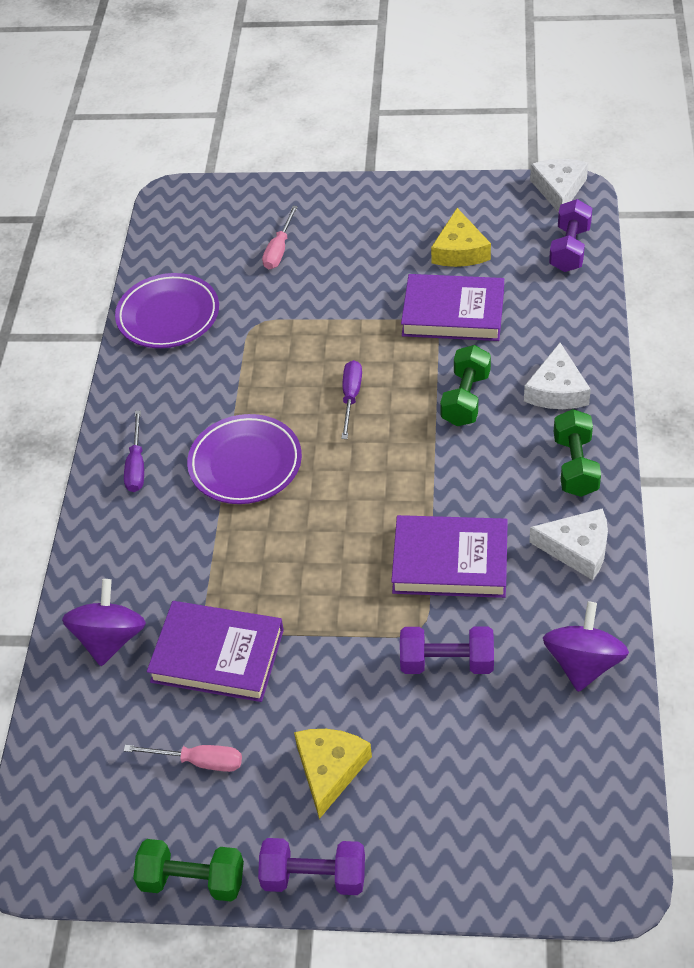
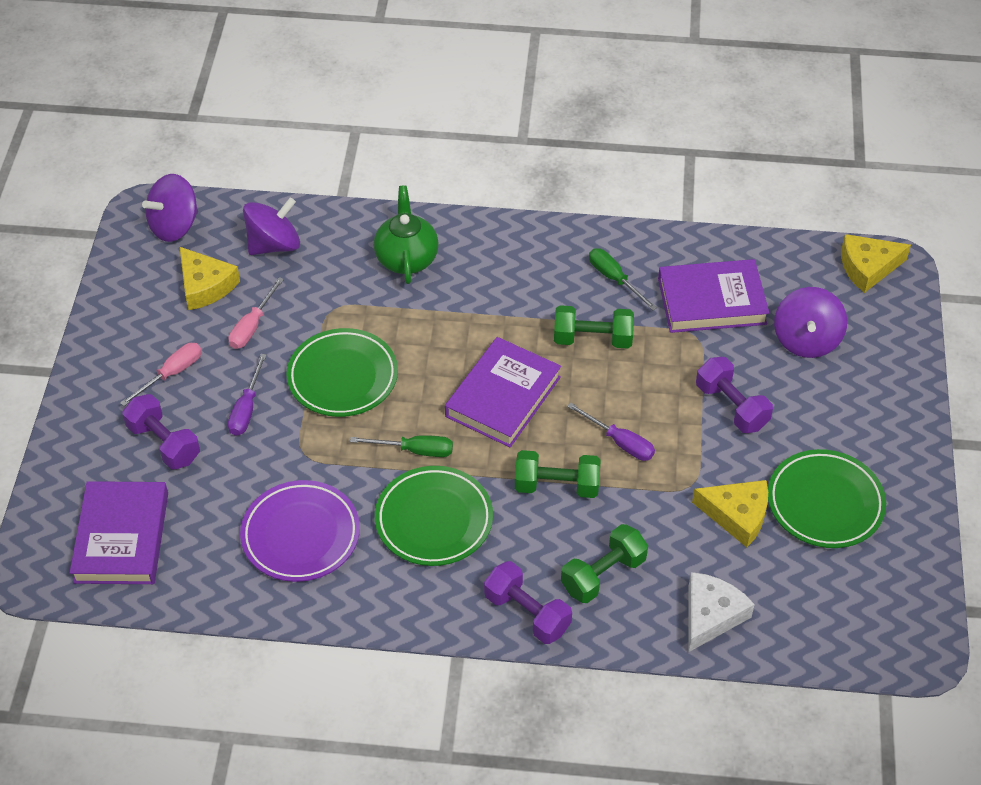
green plate: 0 -> 3
green screwdriver: 0 -> 2
green teapot: 0 -> 1
purple plate: 2 -> 1
purple spinning top: 2 -> 3
white cheese: 3 -> 1
yellow cheese: 2 -> 3

